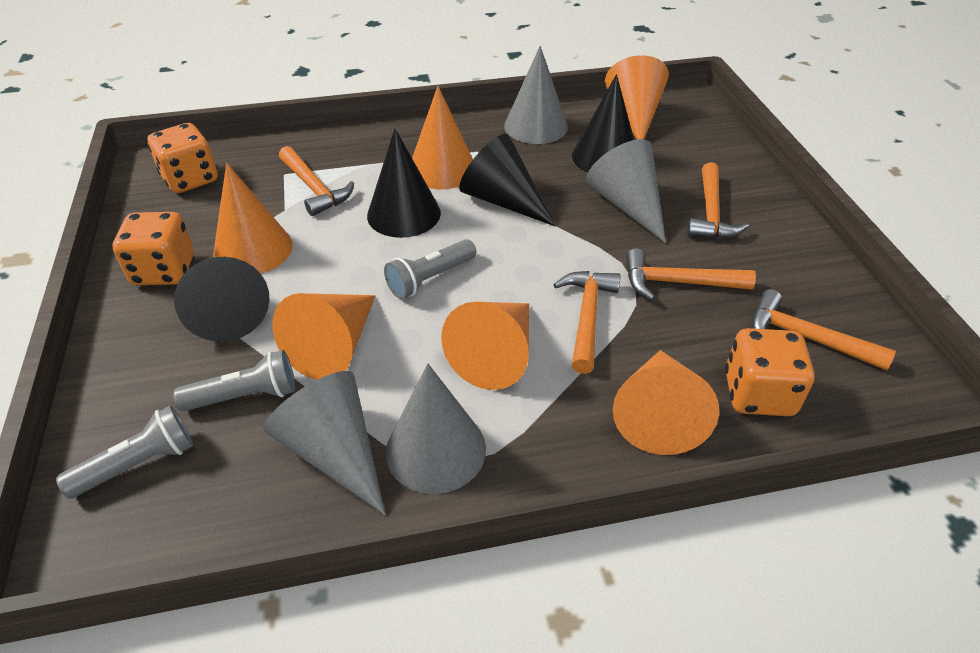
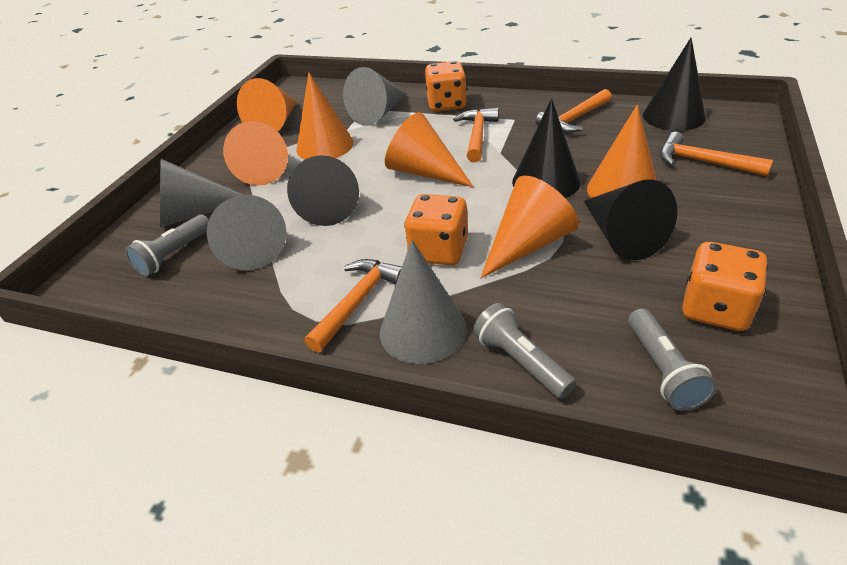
orange hammer: 5 -> 4

